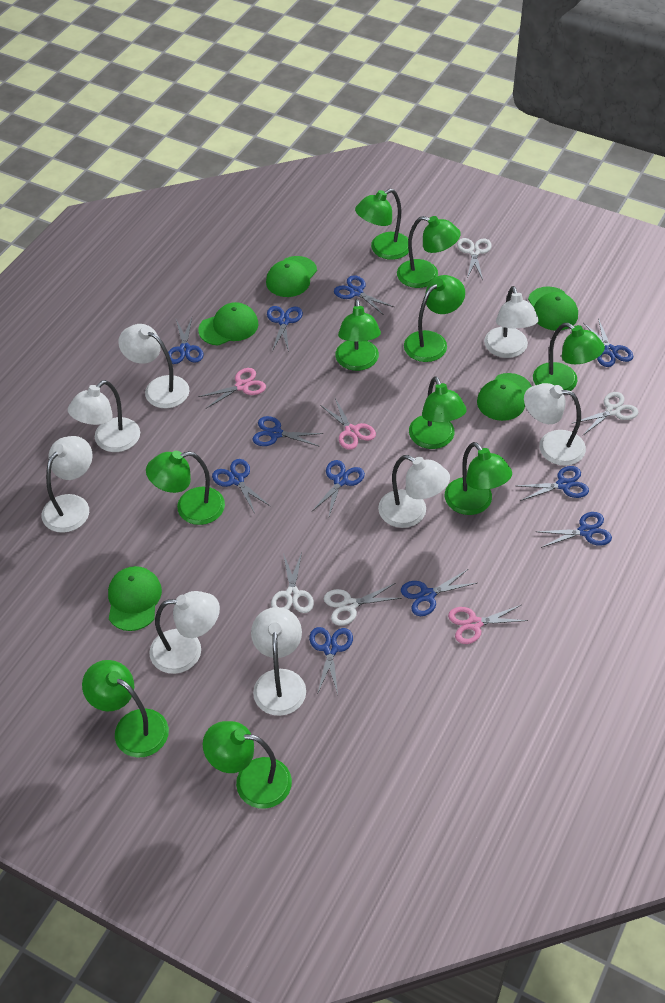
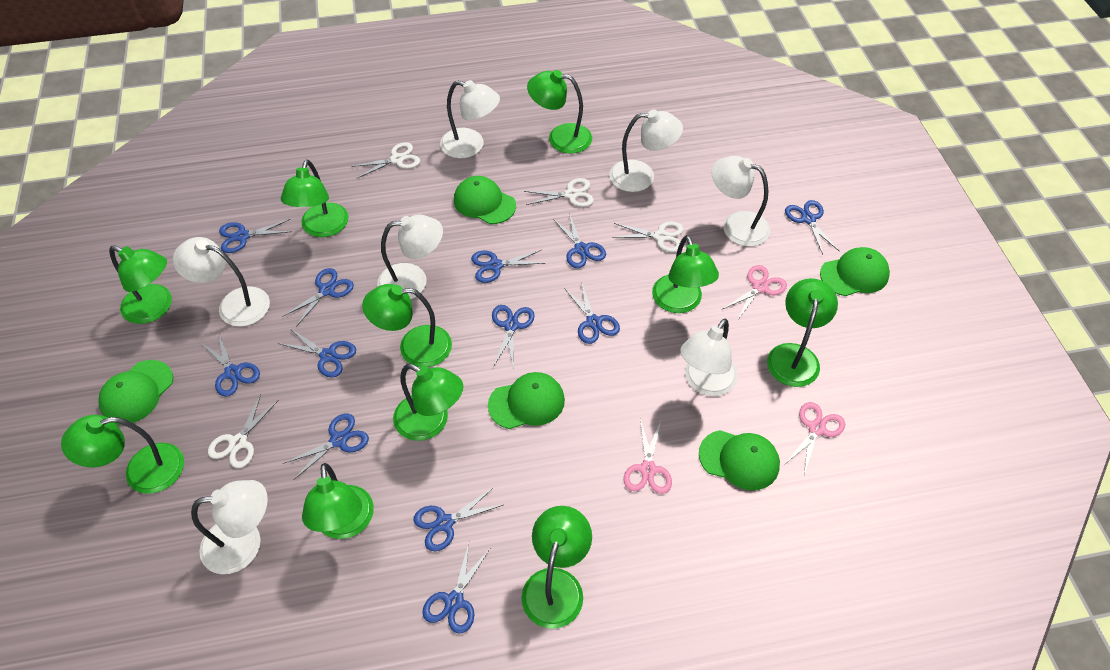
blue scissors: 11 -> 12
white lamp: 8 -> 7

